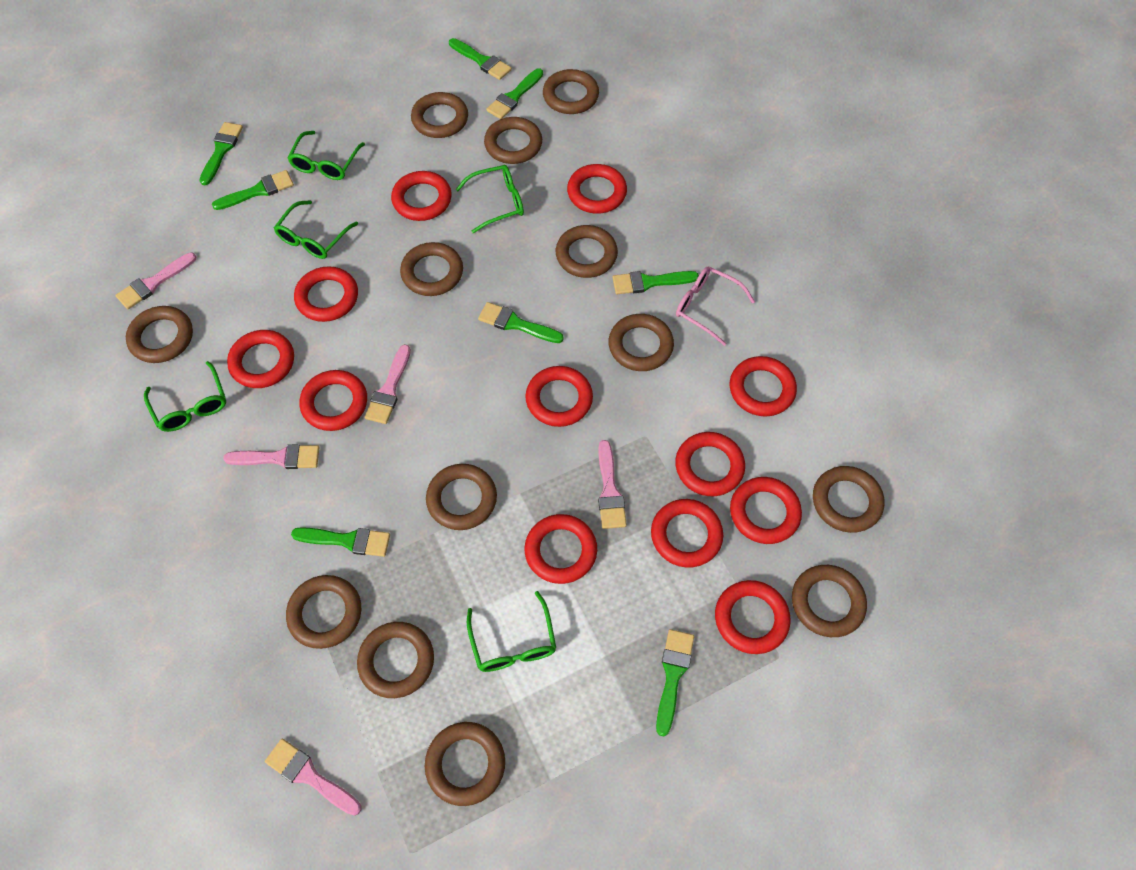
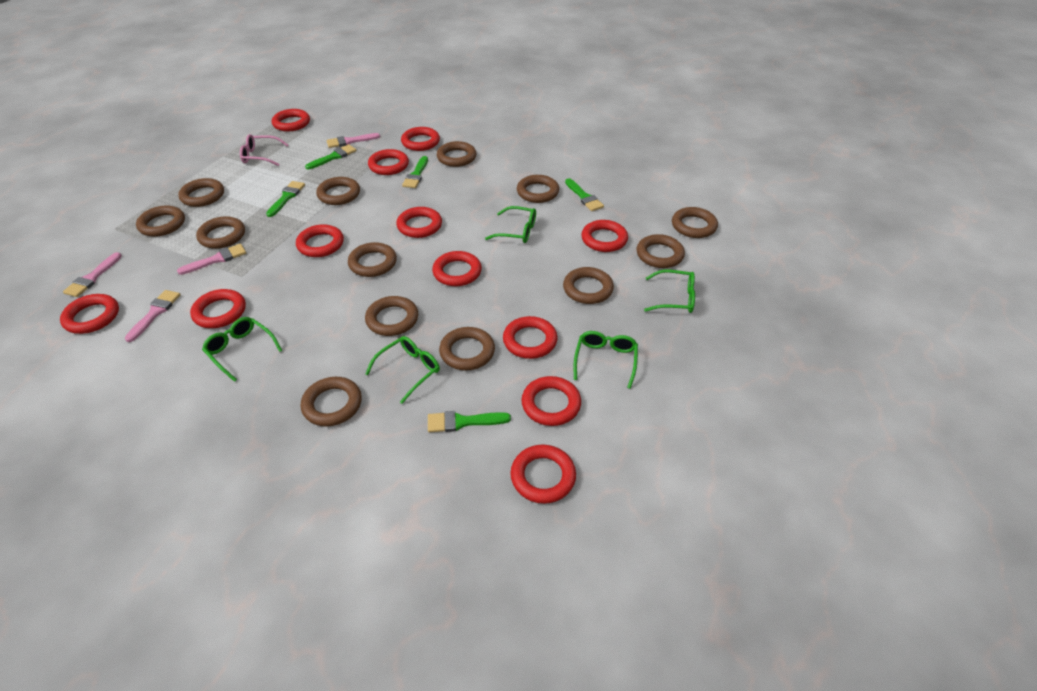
green brush: 8 -> 5
pink brush: 5 -> 4

